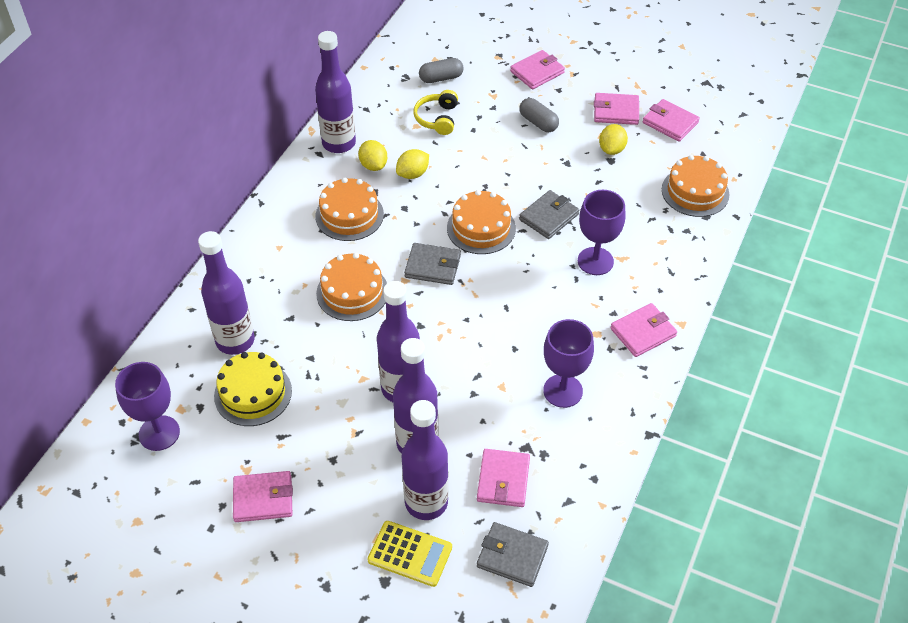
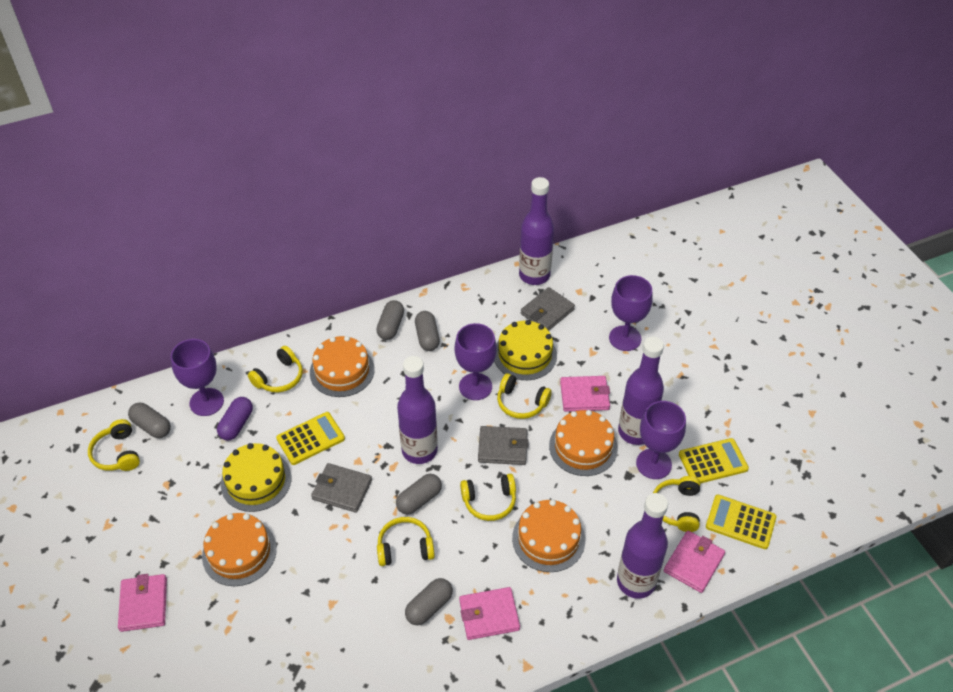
grey capsule: 2 -> 5
pink wallet: 6 -> 4
purple bottle: 5 -> 4
purple capsule: 0 -> 1
purple goblet: 3 -> 4
yellow cake: 1 -> 2
yellow calculator: 1 -> 3
yellow headphones: 1 -> 6
yellow lemon: 3 -> 0

